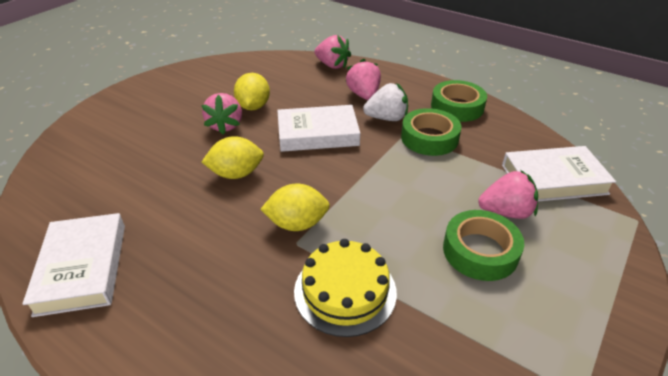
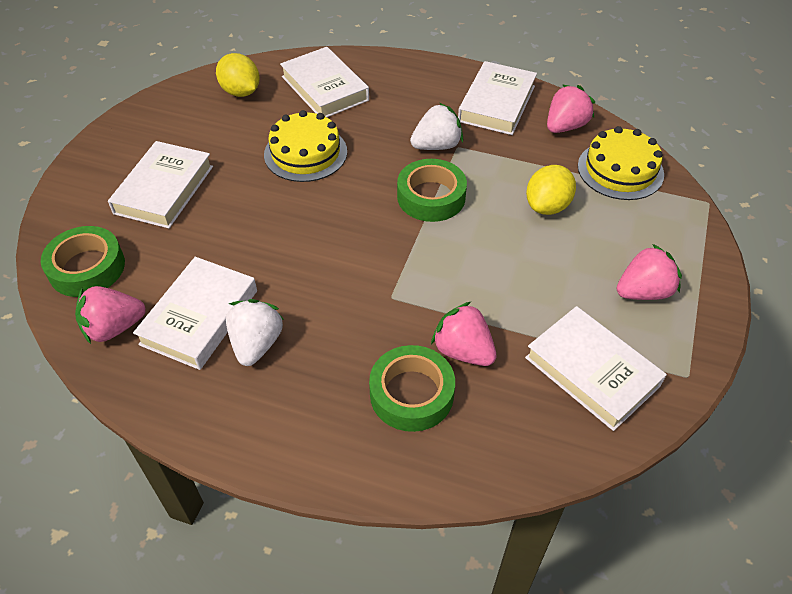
white book: 3 -> 5
white strawberry: 1 -> 2
yellow cake: 1 -> 2
yellow lemon: 3 -> 2

